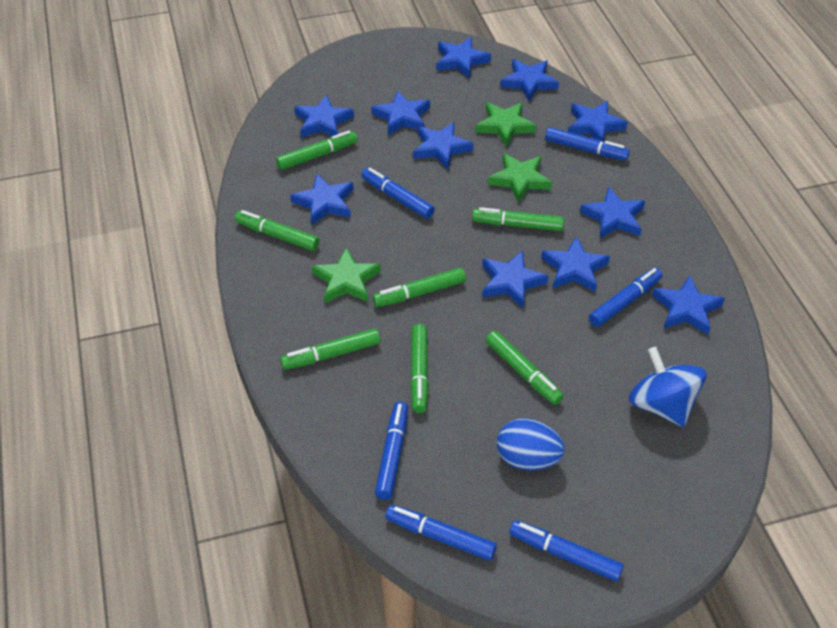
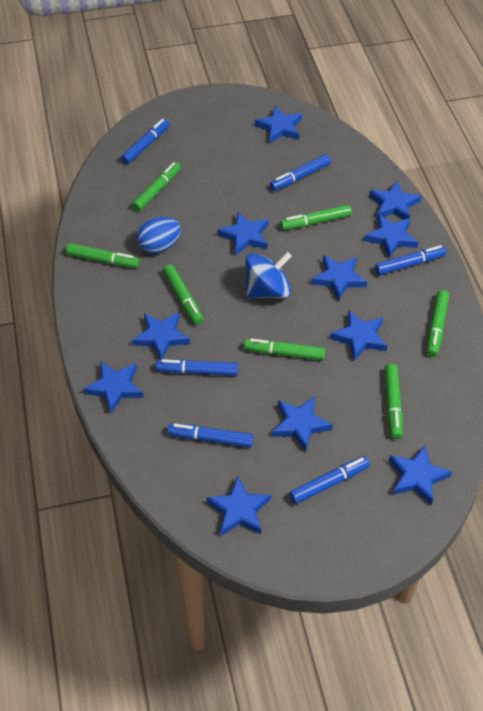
green star: 3 -> 0

